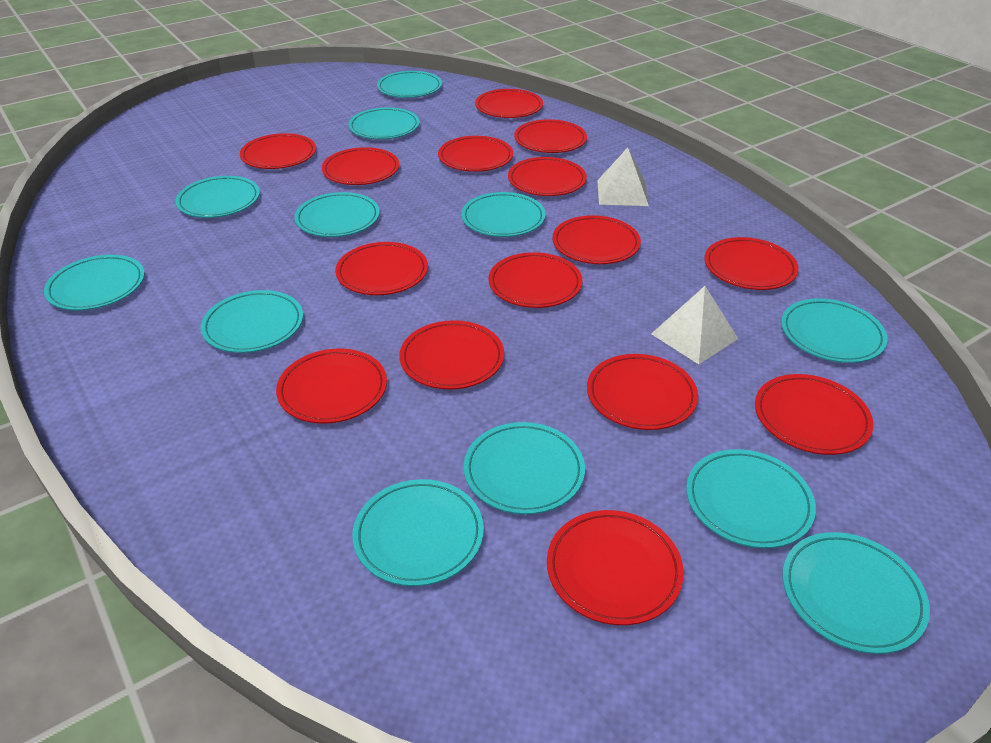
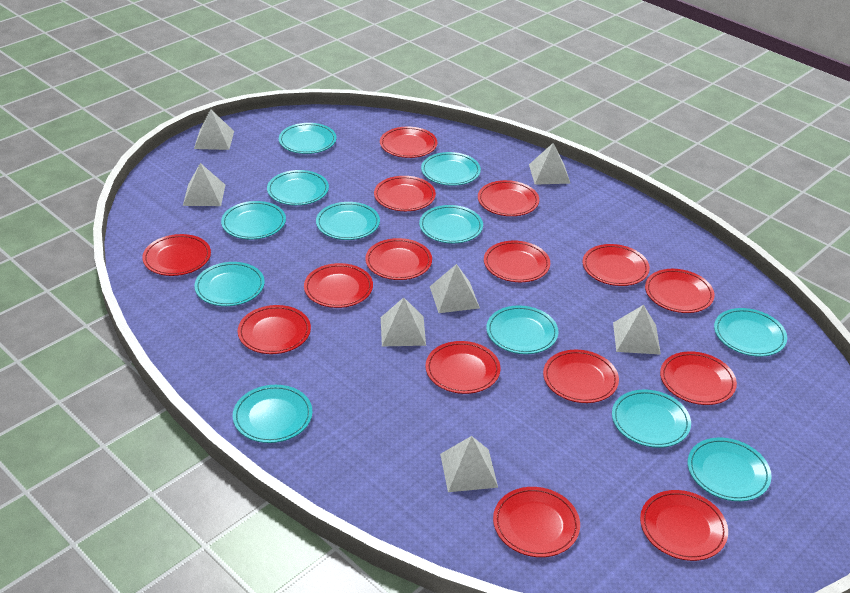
white pyramid: 2 -> 7

